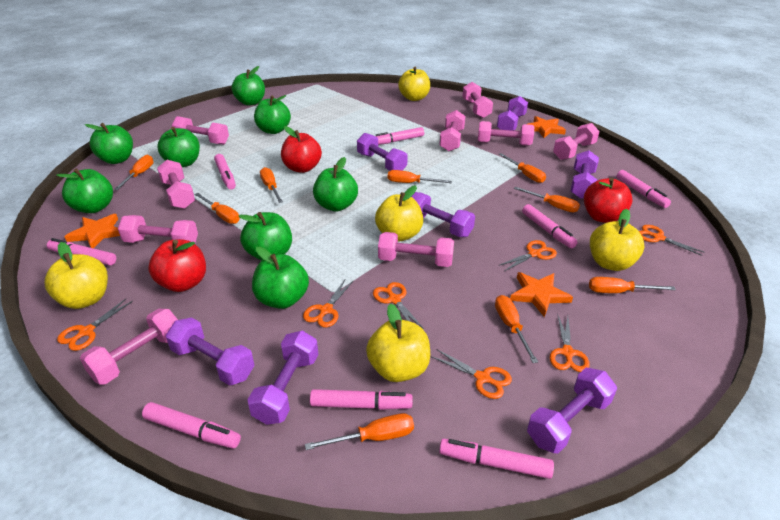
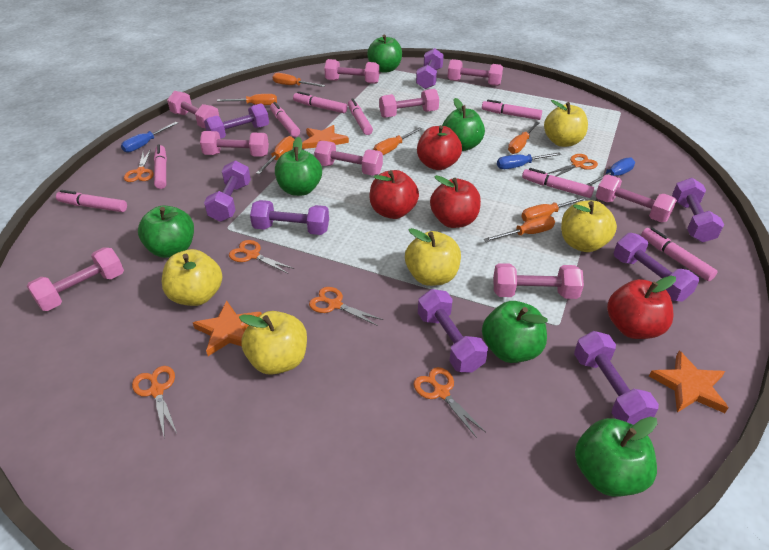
blue screwdriver: 0 -> 3
green apple: 8 -> 6
orange scissors: 7 -> 6
orange screwdriver: 9 -> 7
purple dumbbell: 7 -> 8
red apple: 3 -> 4

